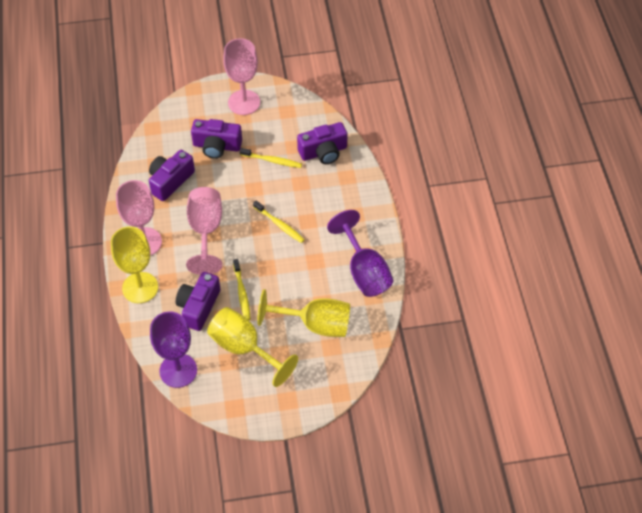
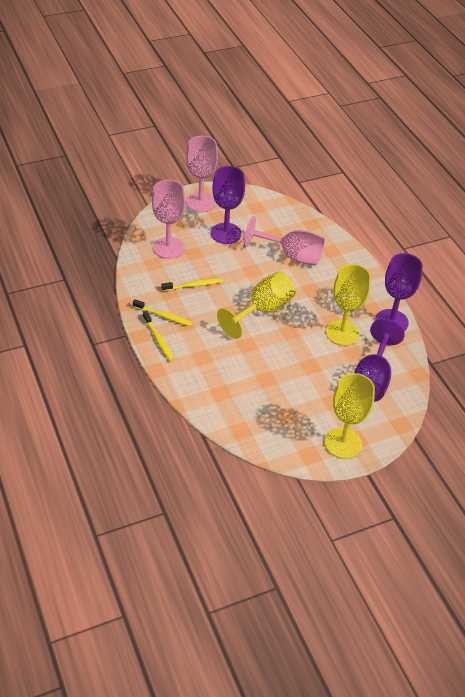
purple camera: 4 -> 0
purple goblet: 2 -> 3

